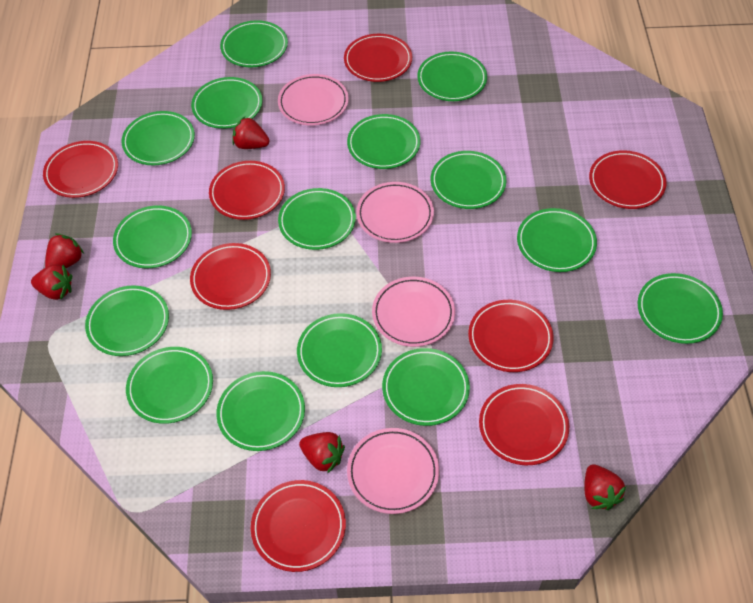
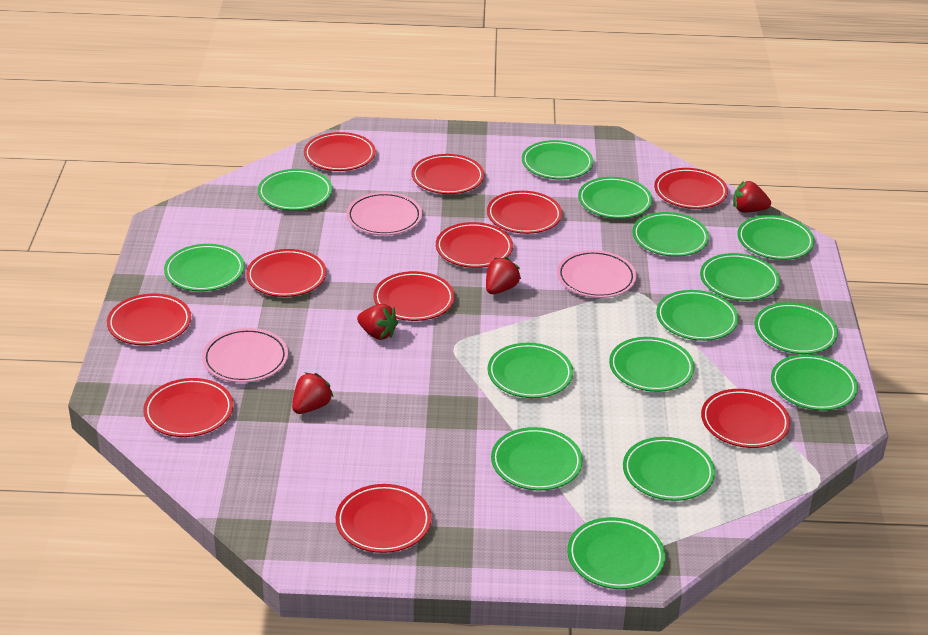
pink plate: 4 -> 3
red plate: 8 -> 11
red strawberry: 5 -> 4

